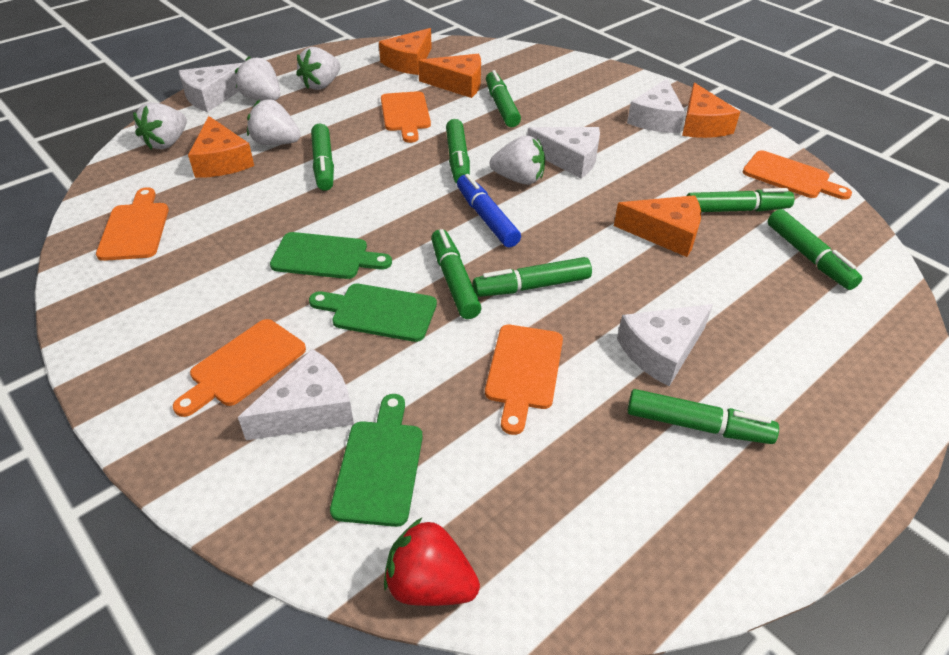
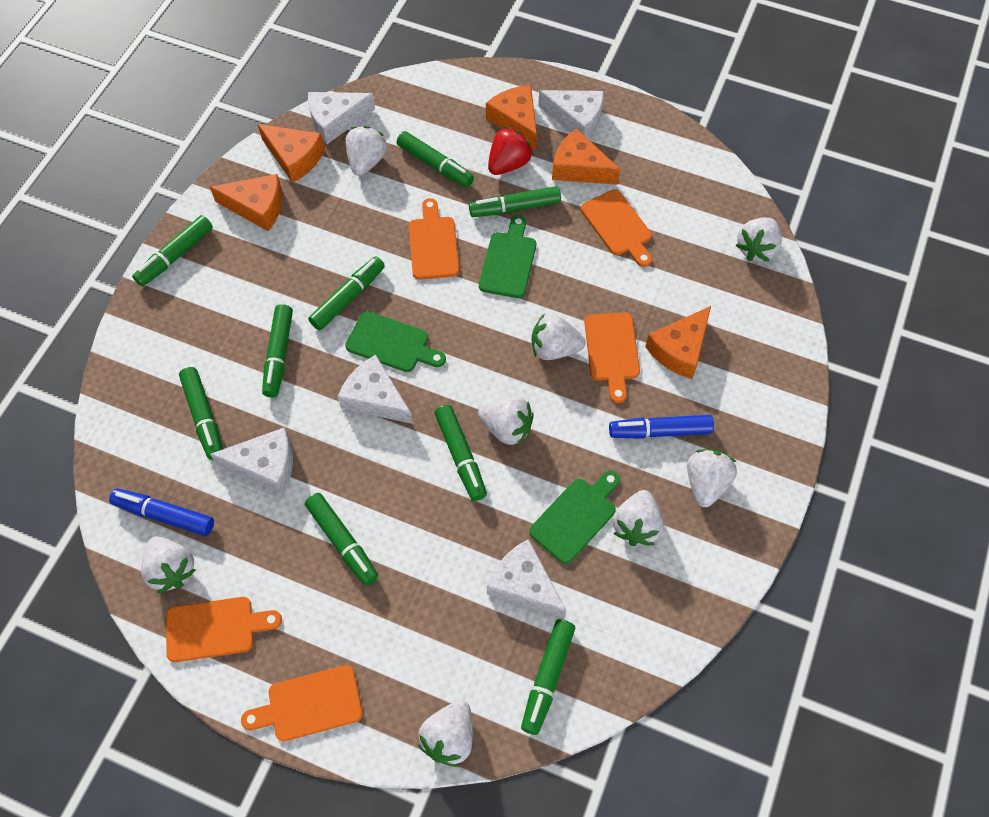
blue marker: 1 -> 2
green marker: 8 -> 9
white strawberry: 5 -> 8

